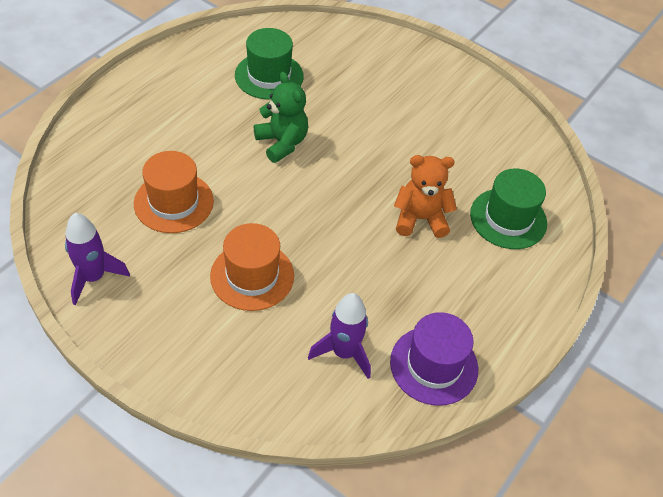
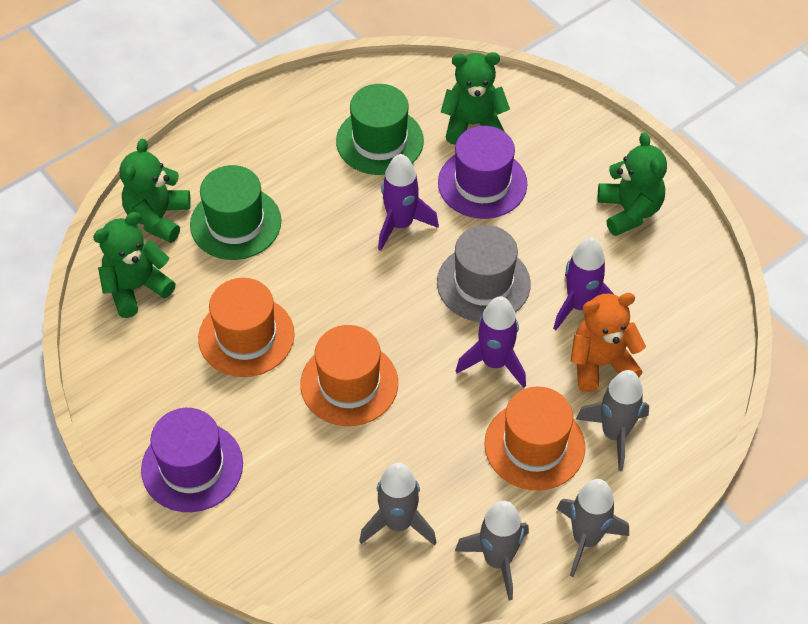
green teddy bear: 1 -> 4
grey hat: 0 -> 1
grey rocket: 0 -> 4
orange hat: 2 -> 3
purple hat: 1 -> 2
purple rocket: 2 -> 3

